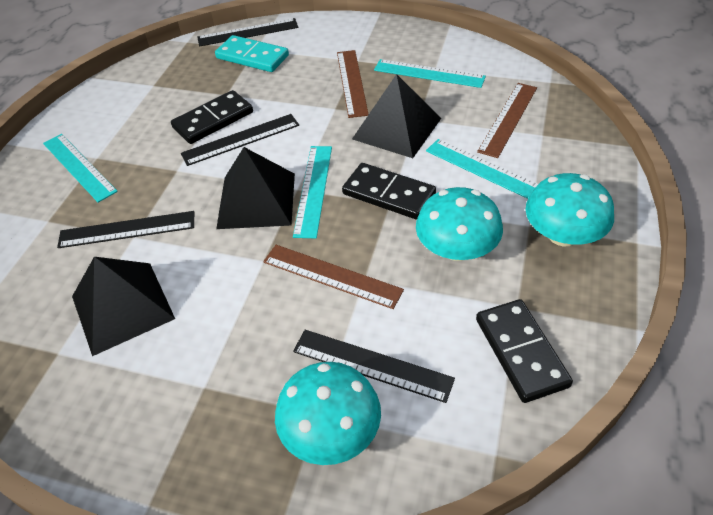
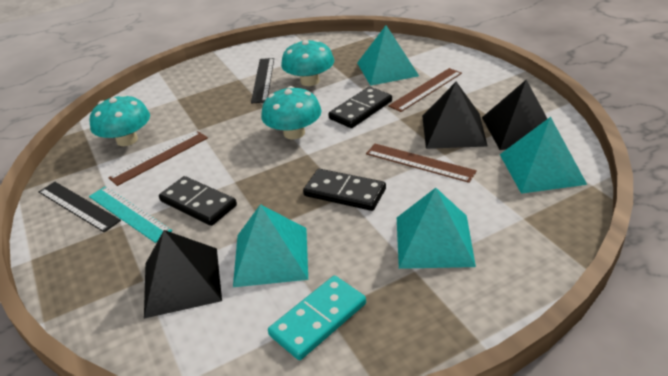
black ruler: 4 -> 2
turquoise pyramid: 0 -> 4
turquoise ruler: 4 -> 1

